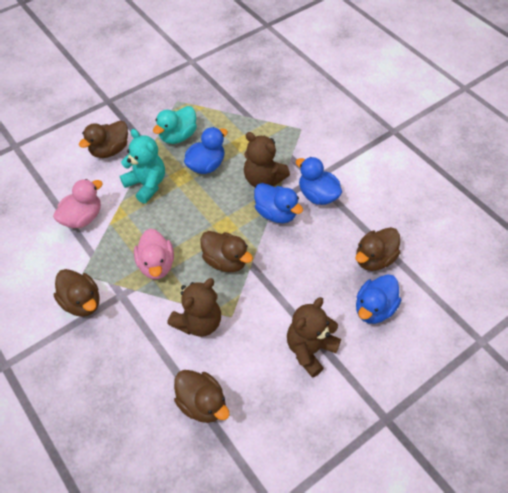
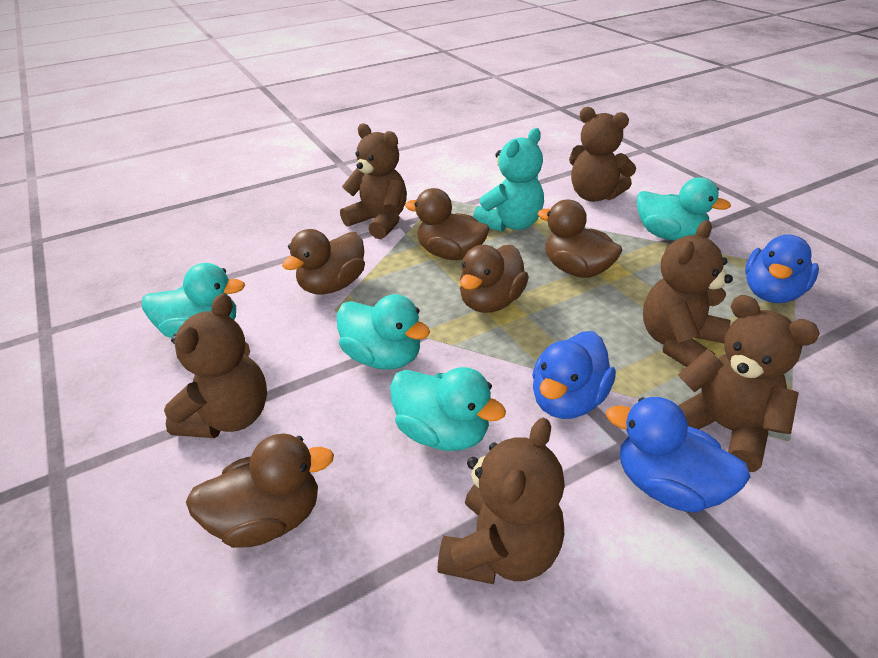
blue duck: 4 -> 3
brown teddy bear: 3 -> 6
pink duck: 2 -> 0
turquoise duck: 1 -> 4

